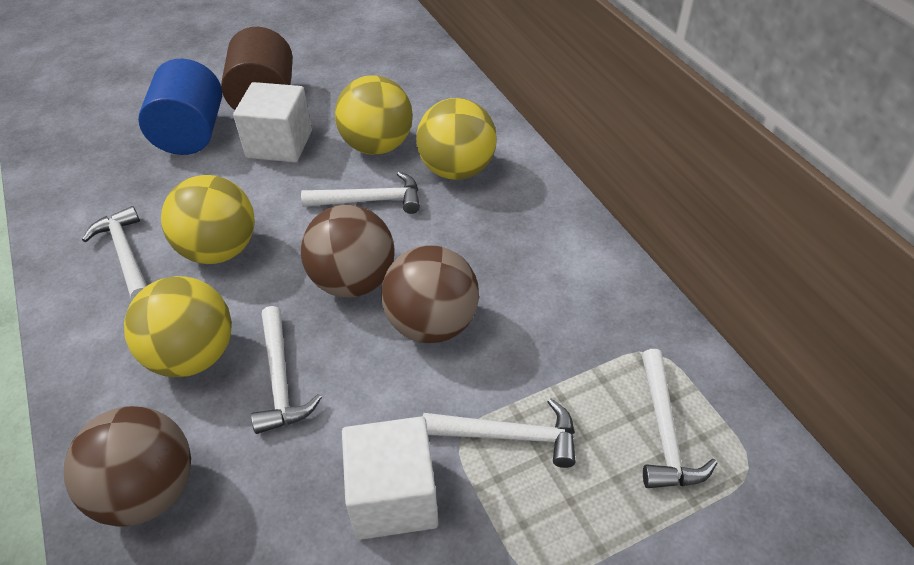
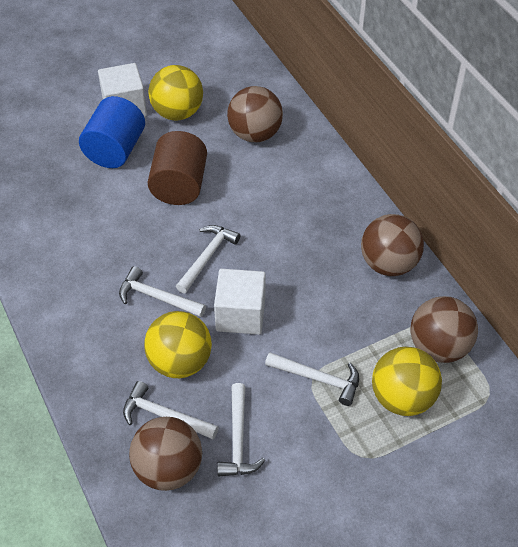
brown ball: 3 -> 4
yellow ball: 4 -> 3

